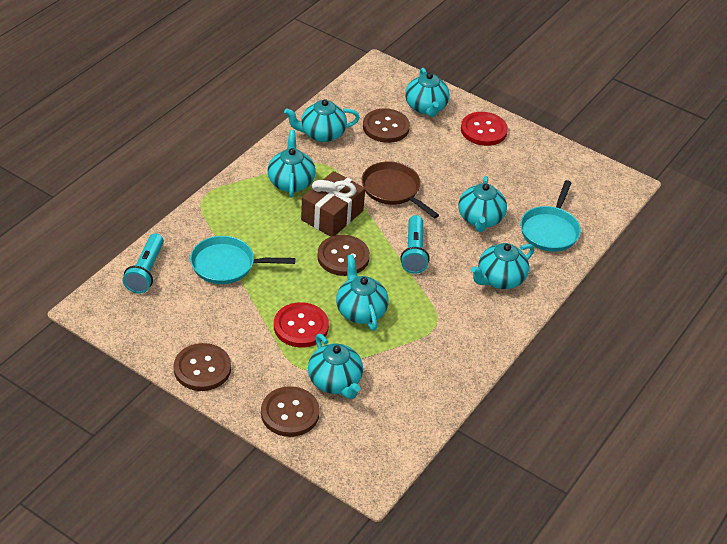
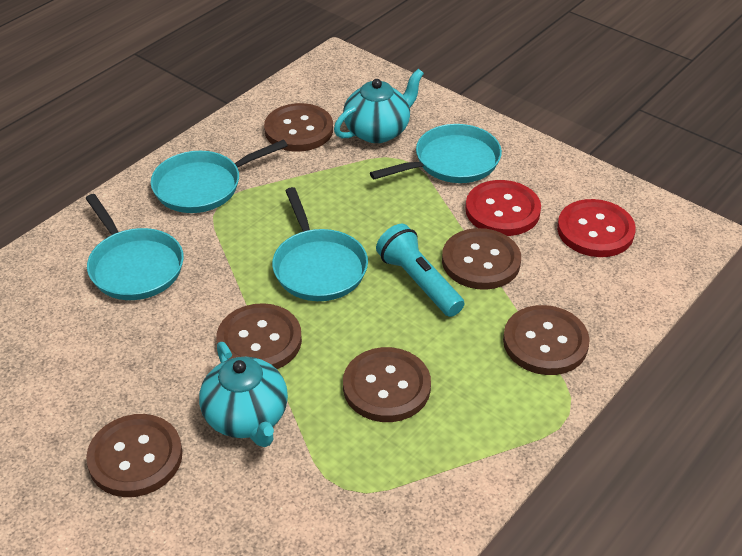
brown button: 4 -> 6
brown gift: 1 -> 0
brown pan: 1 -> 0
turquoise flashlight: 2 -> 1
turquoise pan: 2 -> 4
turquoise teapot: 7 -> 2

